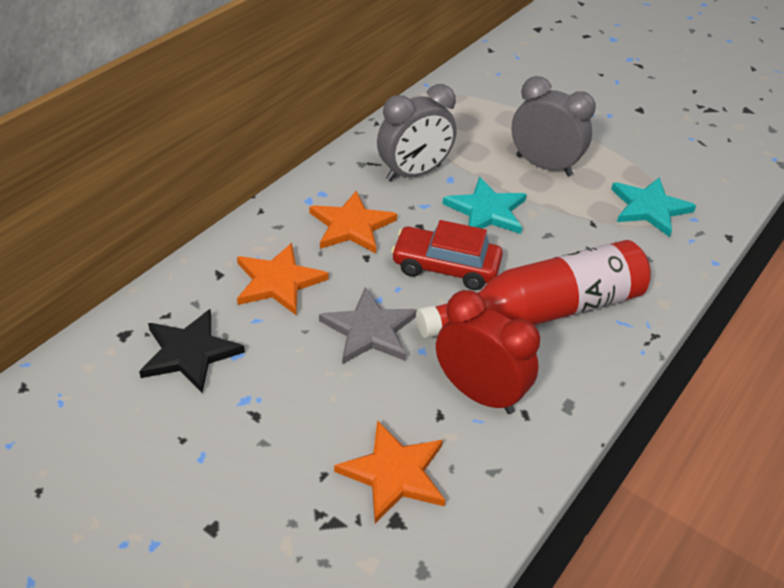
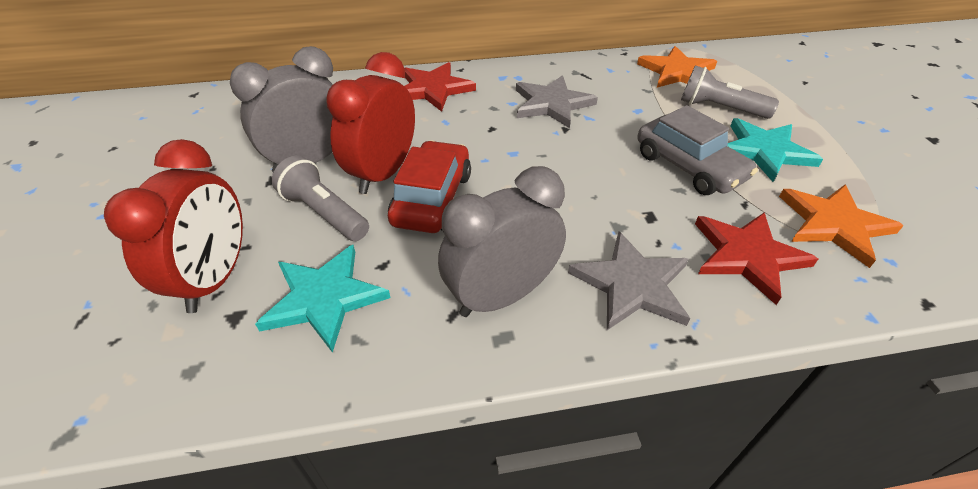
black star: 1 -> 0
grey car: 0 -> 1
grey flashlight: 0 -> 2
grey star: 1 -> 2
orange star: 3 -> 2
red bottle: 1 -> 0
red clock: 1 -> 2
red star: 0 -> 2

